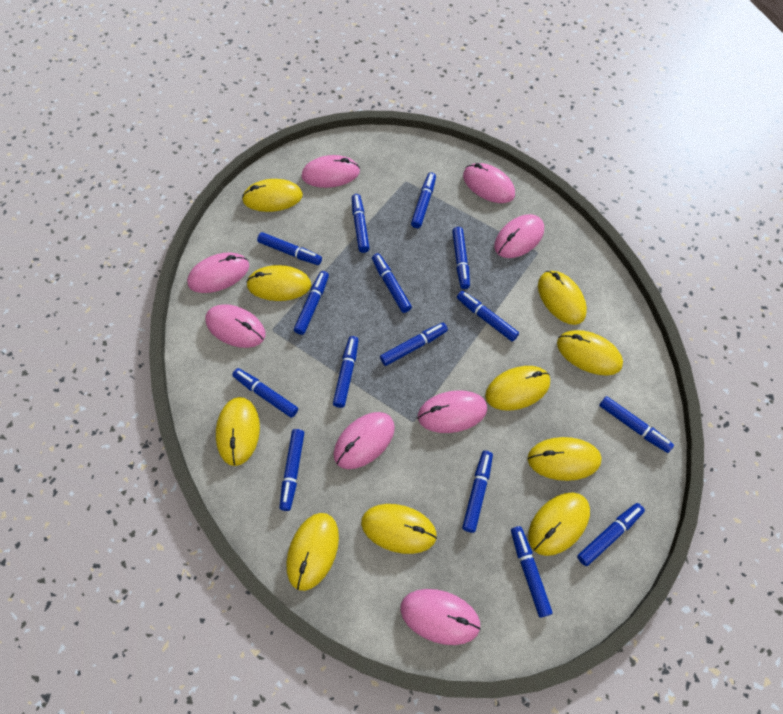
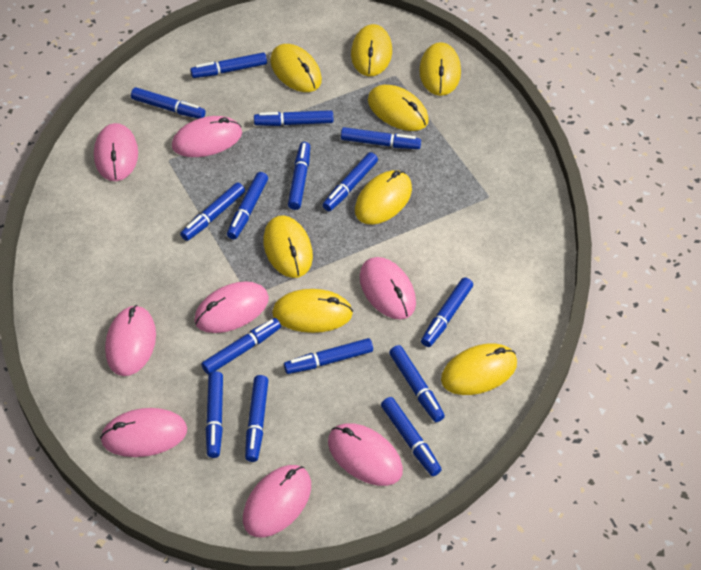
yellow mouse: 10 -> 8

